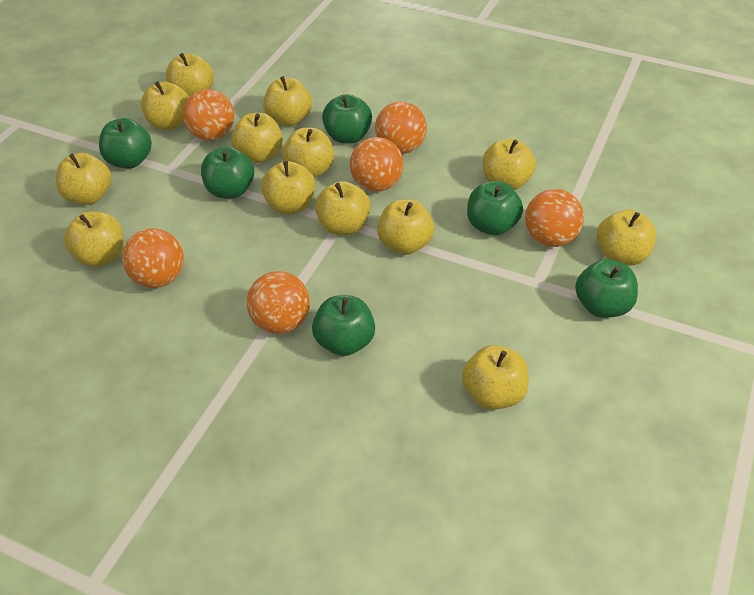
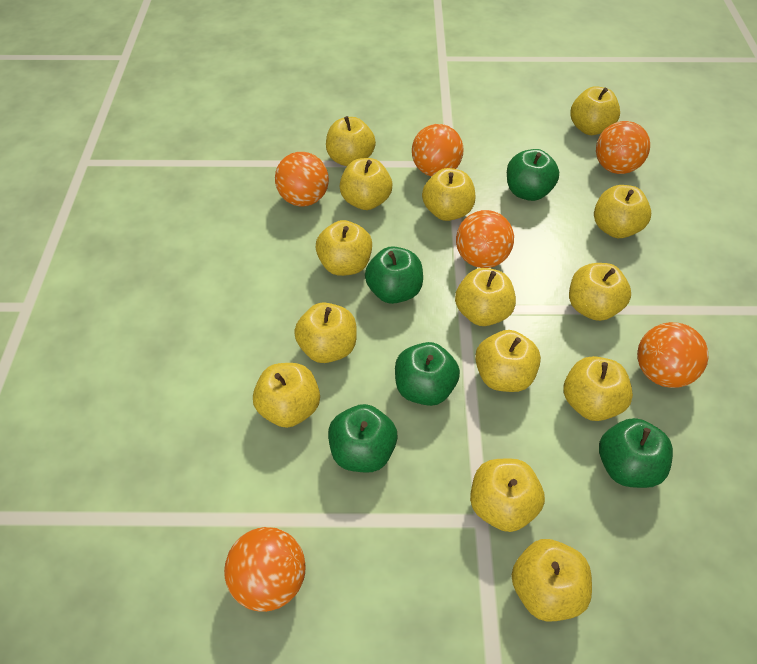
green apple: 6 -> 5
yellow apple: 13 -> 14

